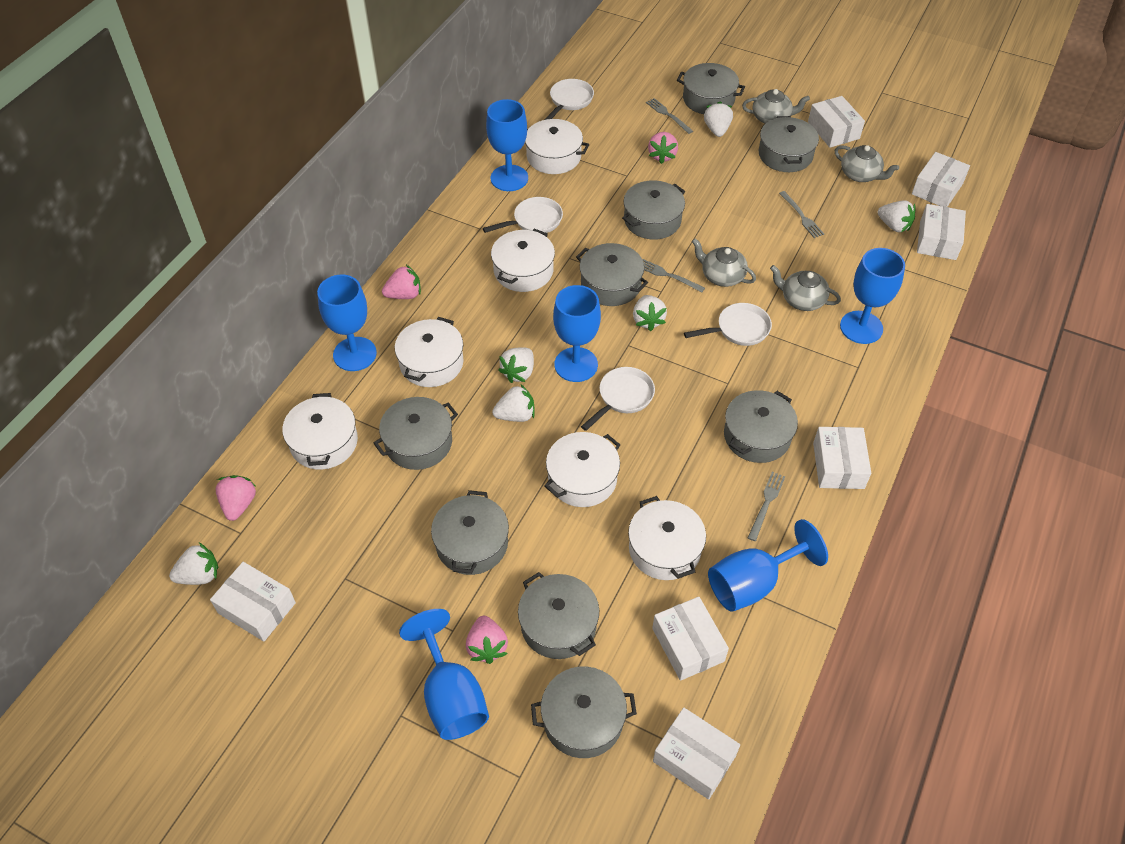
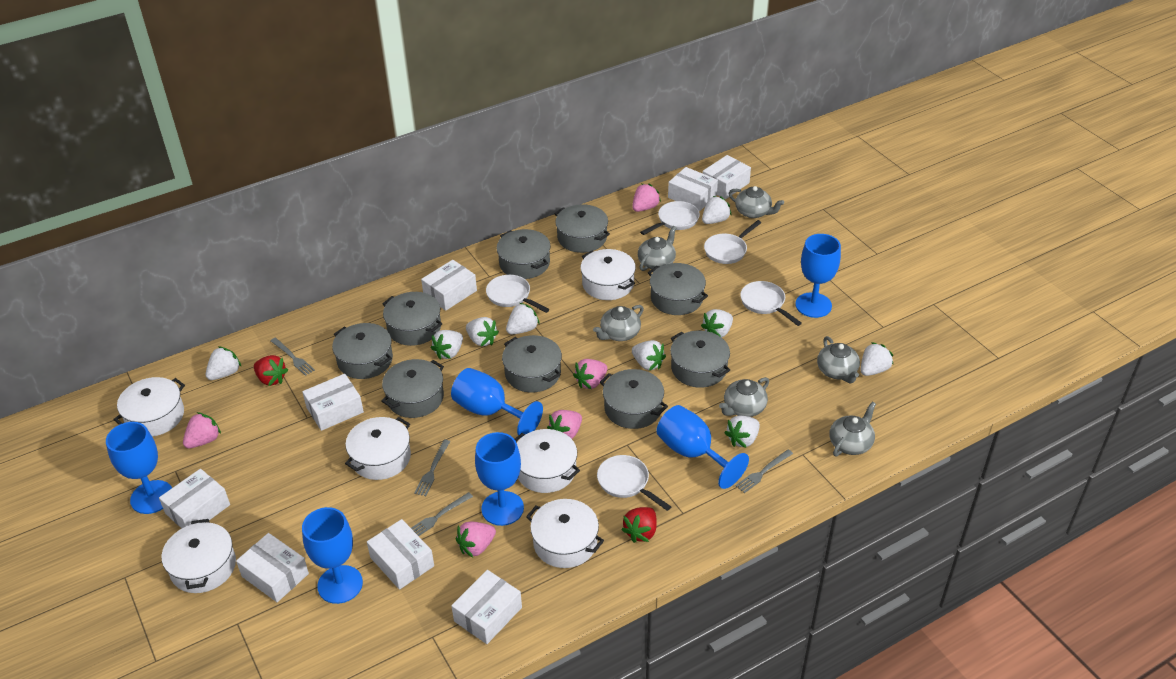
grey teapot: 4 -> 6
pink strawberry: 4 -> 5
red strawberry: 0 -> 2
white box: 7 -> 8
white pan: 4 -> 5
white strawberry: 6 -> 9

